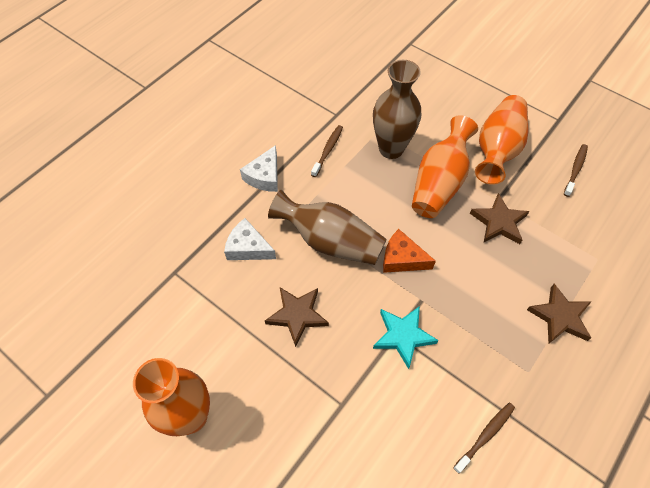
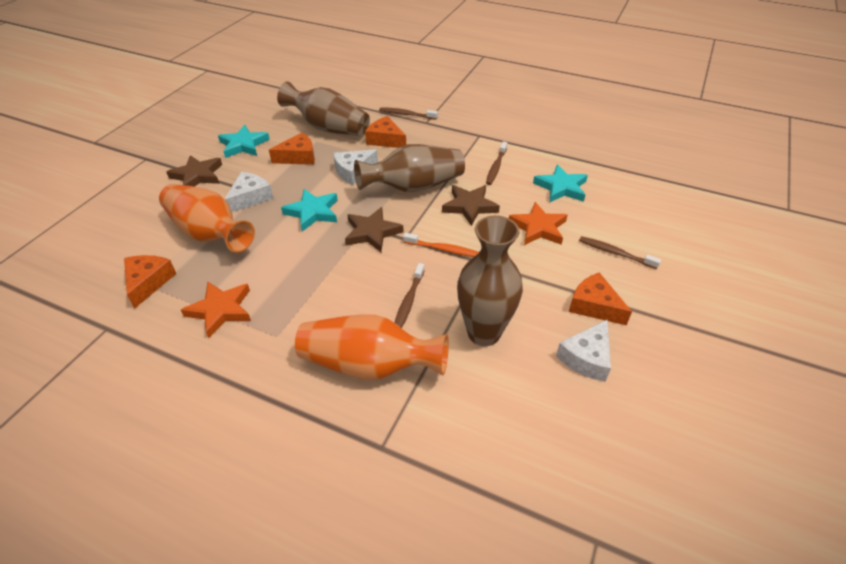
brown toothbrush: 3 -> 4
brown vase: 2 -> 3
orange cheese: 1 -> 4
orange star: 0 -> 2
orange toothbrush: 0 -> 1
orange vase: 3 -> 2
turquoise star: 1 -> 3
white cheese: 2 -> 3

